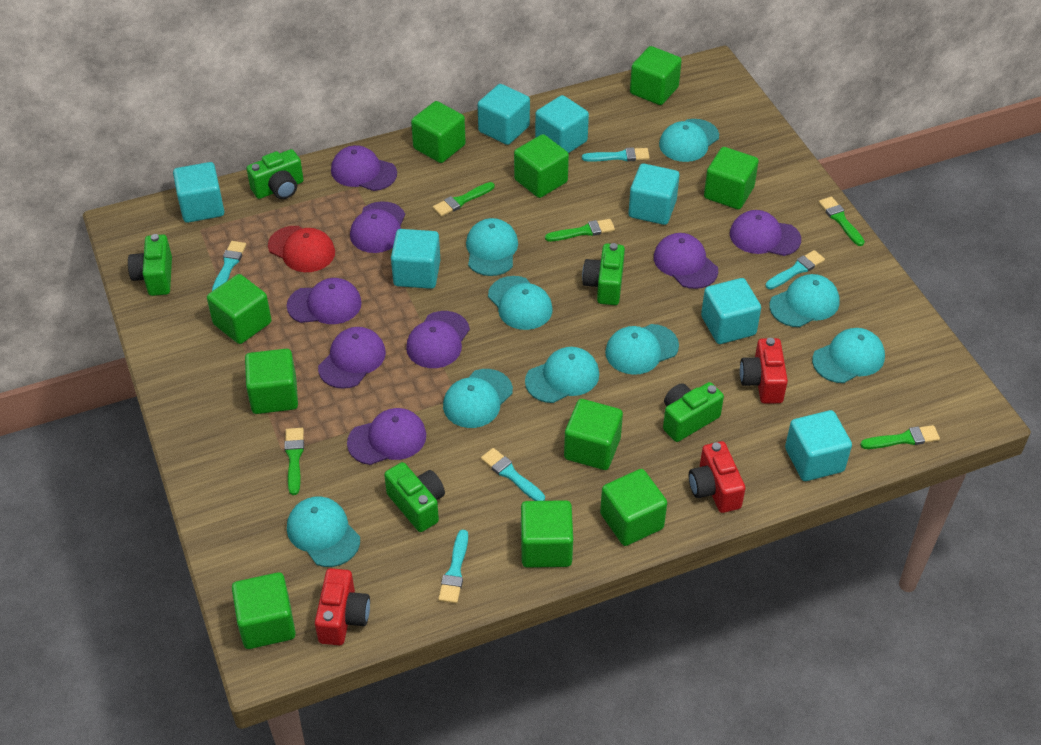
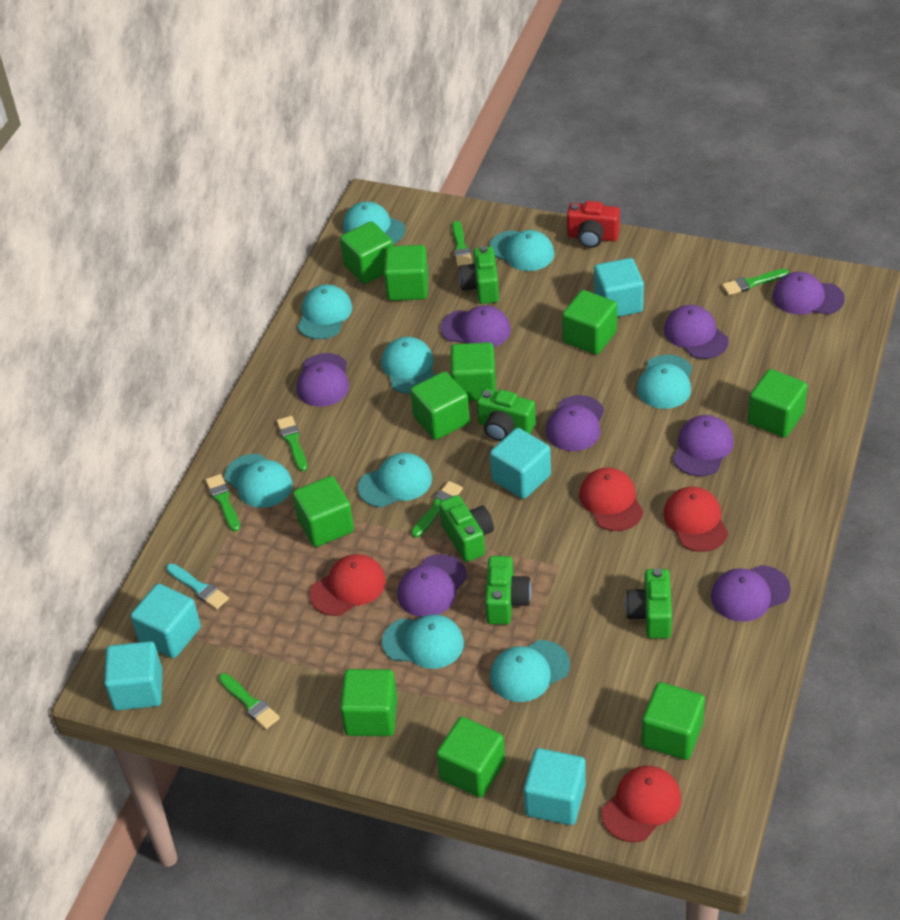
green brush: 5 -> 6
red camera: 3 -> 1
red cap: 1 -> 4
turquoise brush: 5 -> 1
turquoise cube: 7 -> 5

